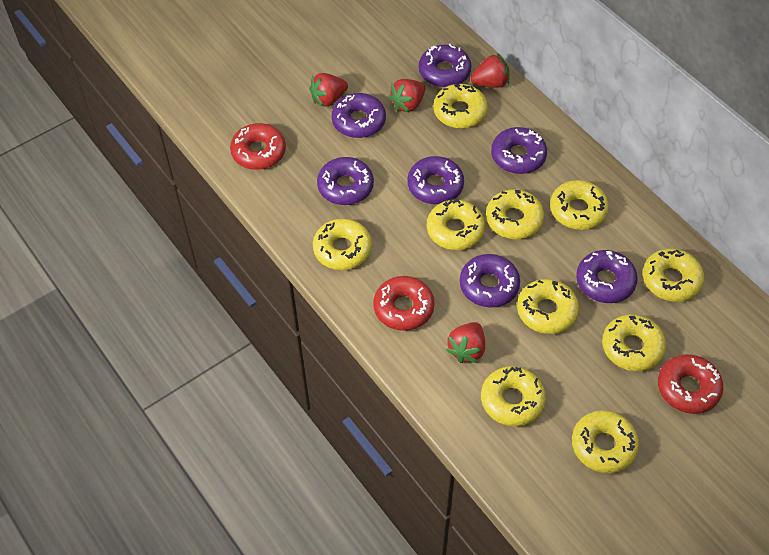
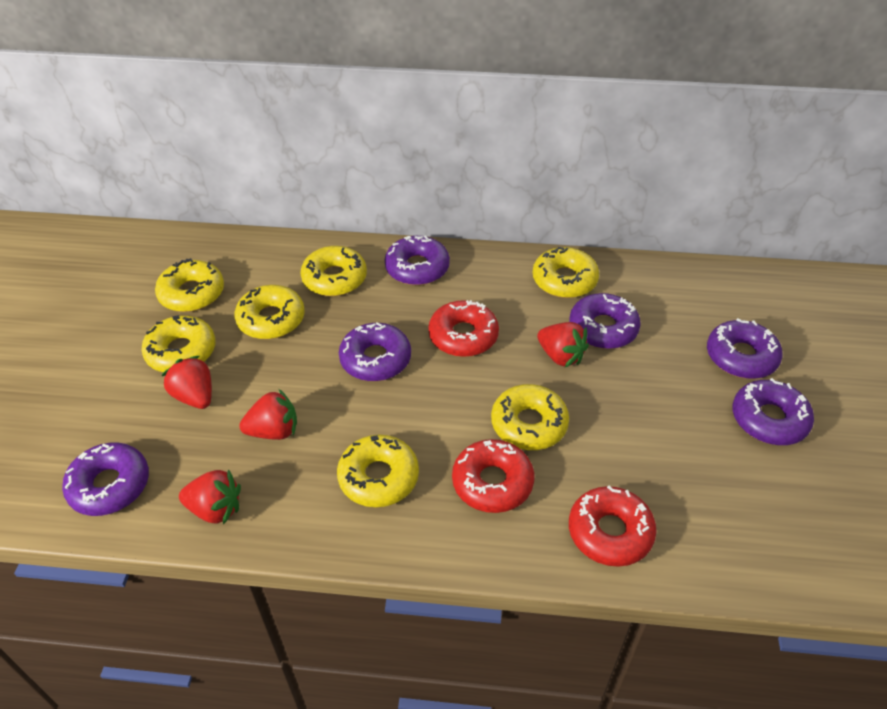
purple donut: 7 -> 6
yellow donut: 10 -> 7

